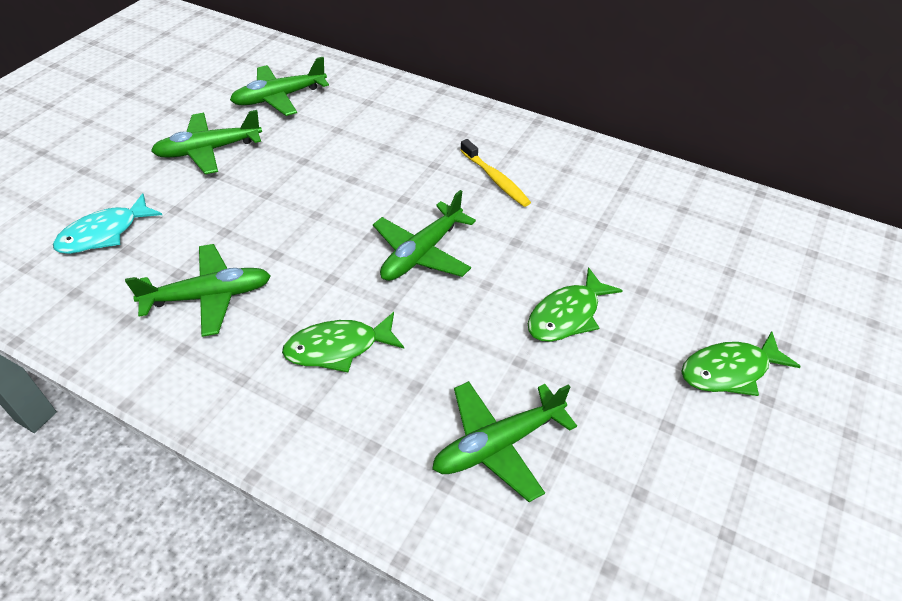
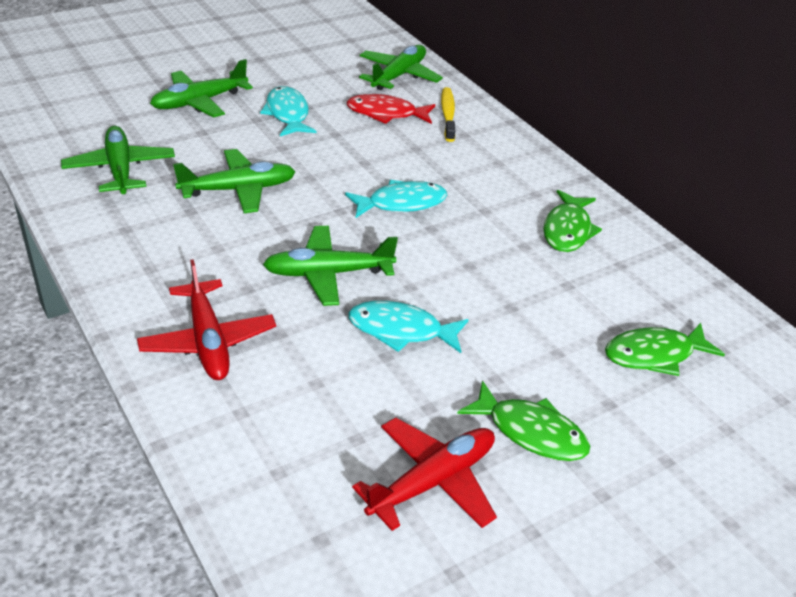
red fish: 0 -> 1
red plane: 0 -> 2
turquoise fish: 1 -> 3

